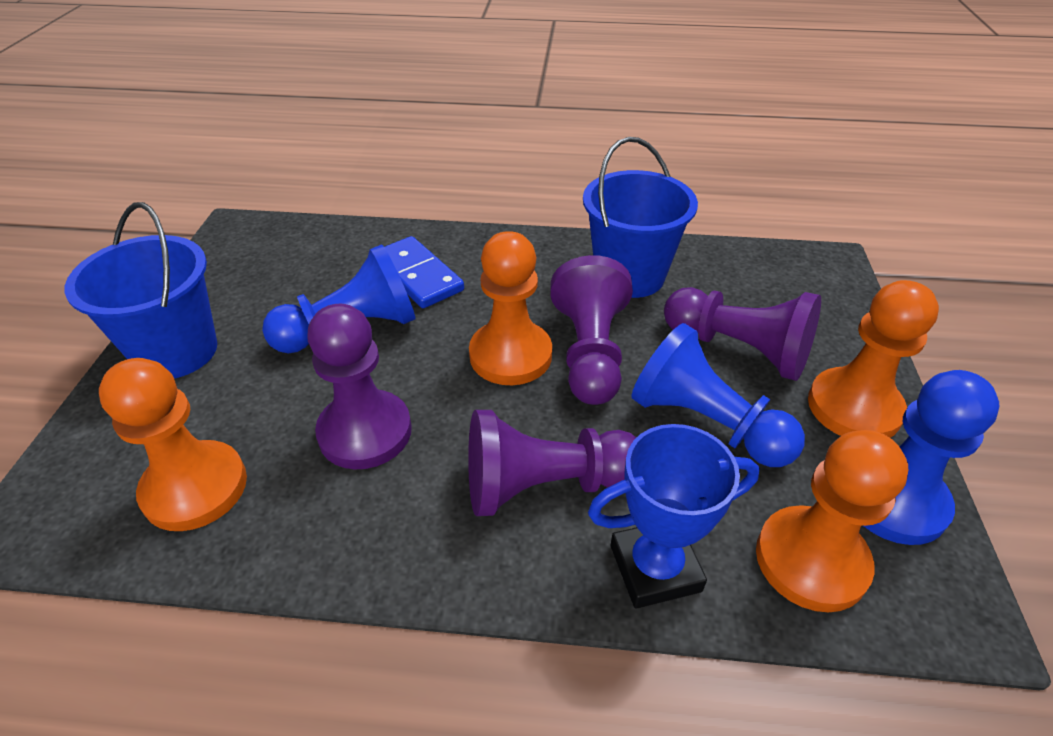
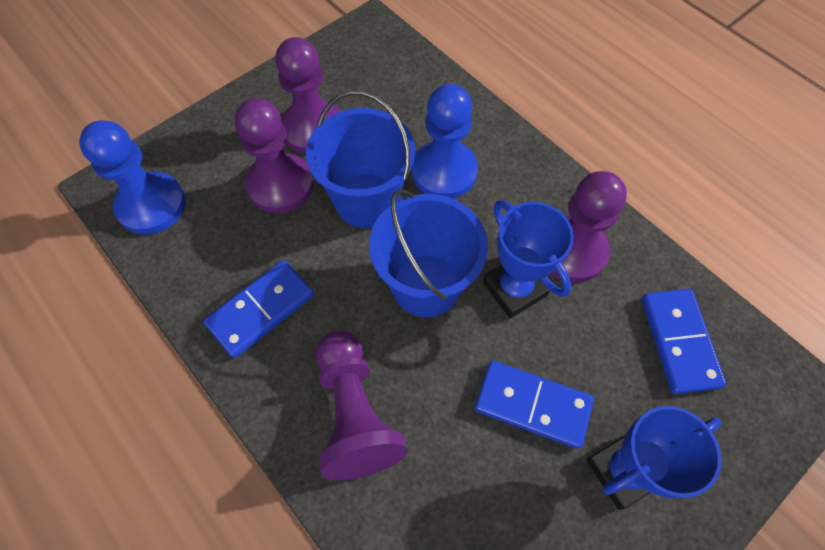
blue domino: 1 -> 3
blue pawn: 3 -> 2
blue trophy: 1 -> 2
orange pawn: 4 -> 0

